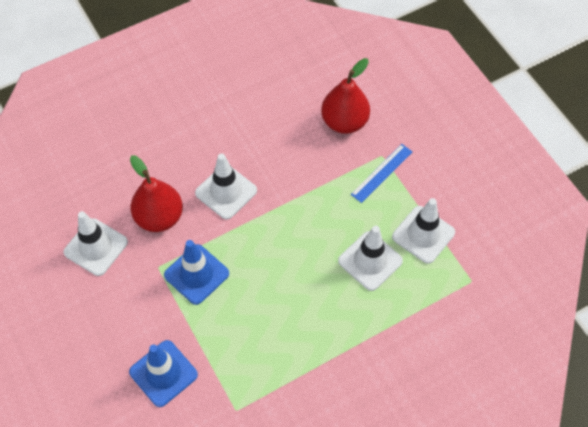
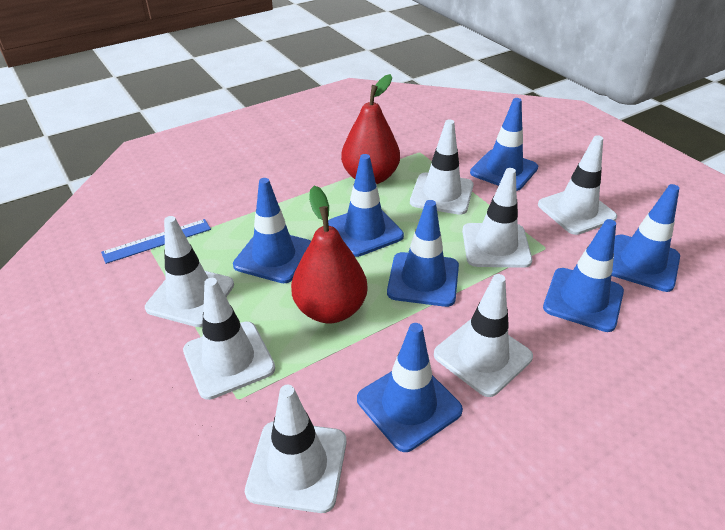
blue traffic cone: 2 -> 7
white traffic cone: 4 -> 7

